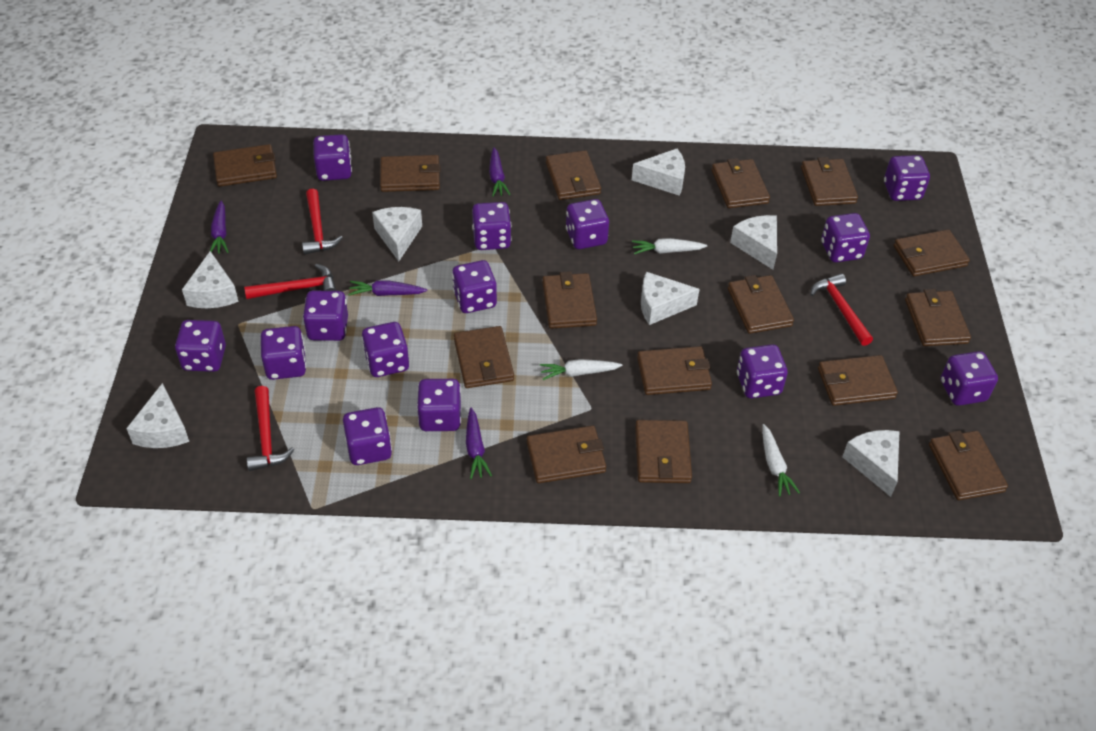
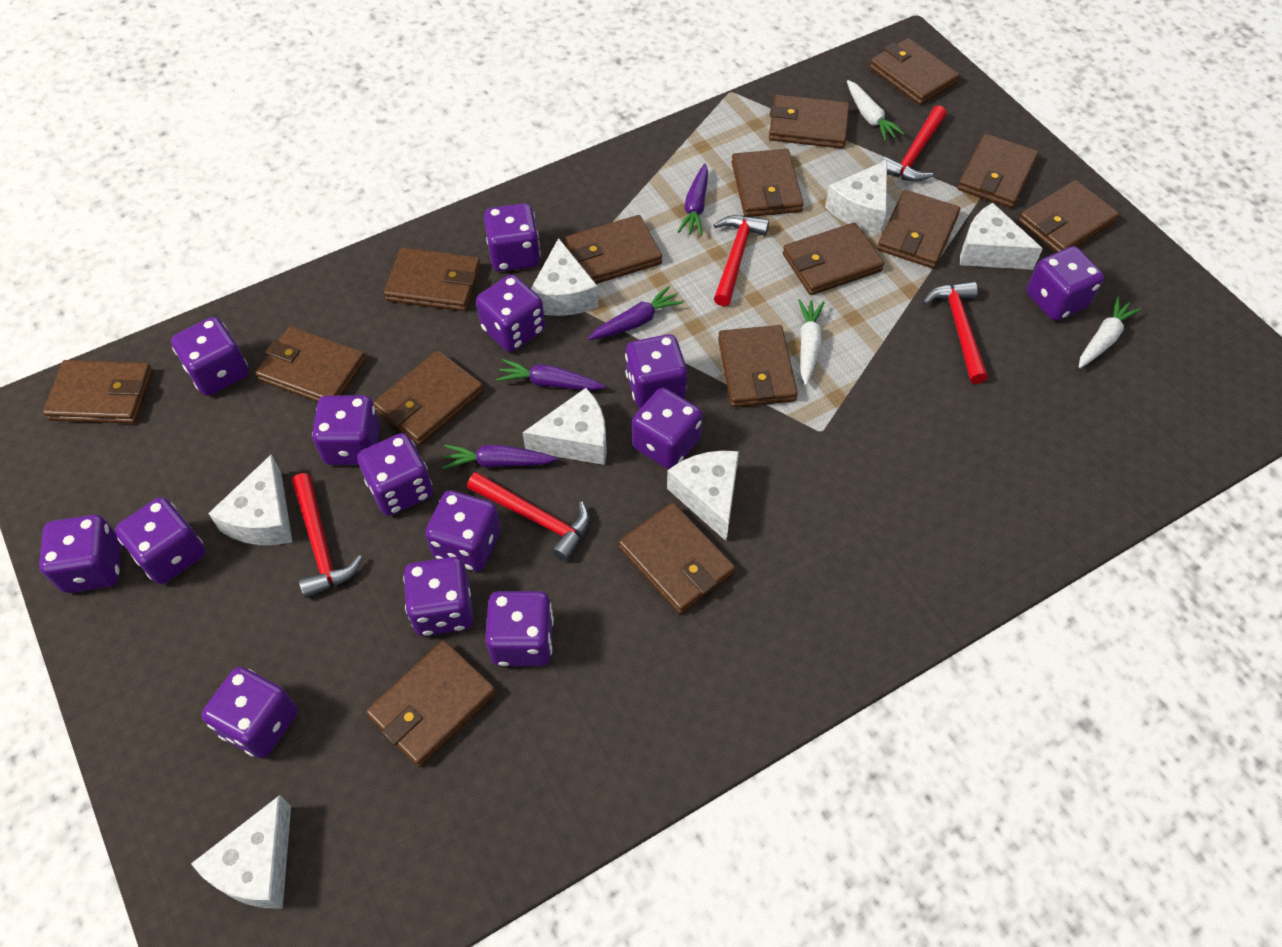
red hammer: 4 -> 5

